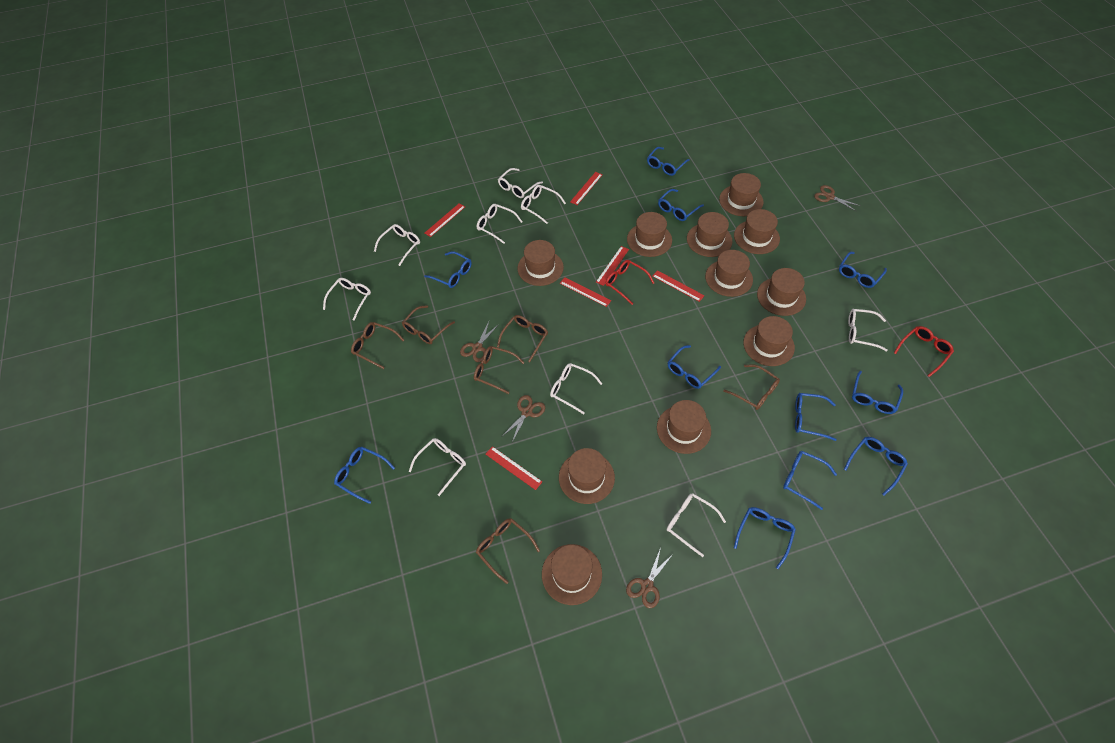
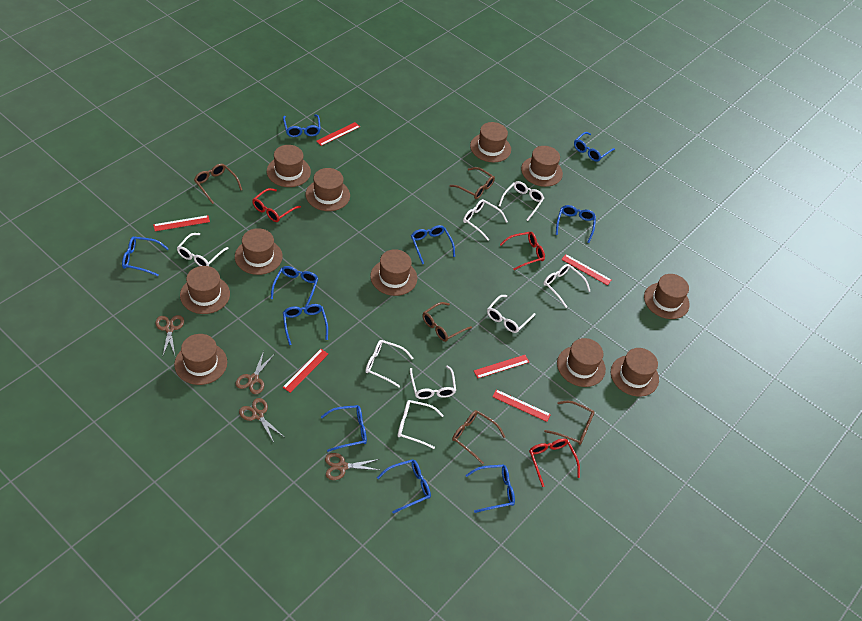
blue glasses: 11 -> 10
brown glasses: 6 -> 5
red glasses: 2 -> 3
white glasses: 9 -> 8

